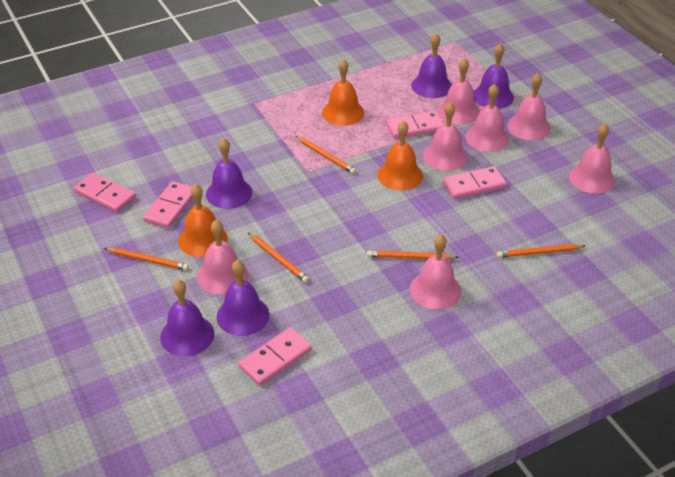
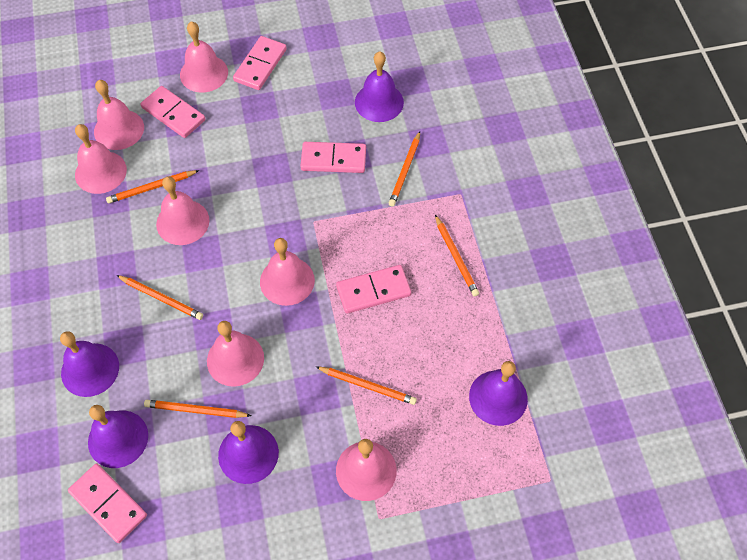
orange bell: 3 -> 0
orange pencil: 5 -> 6

